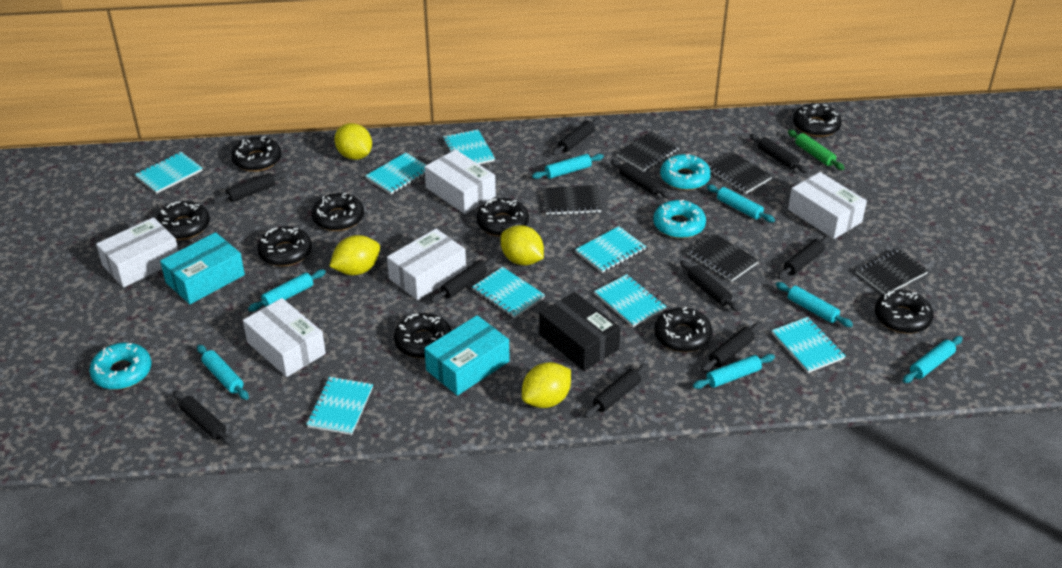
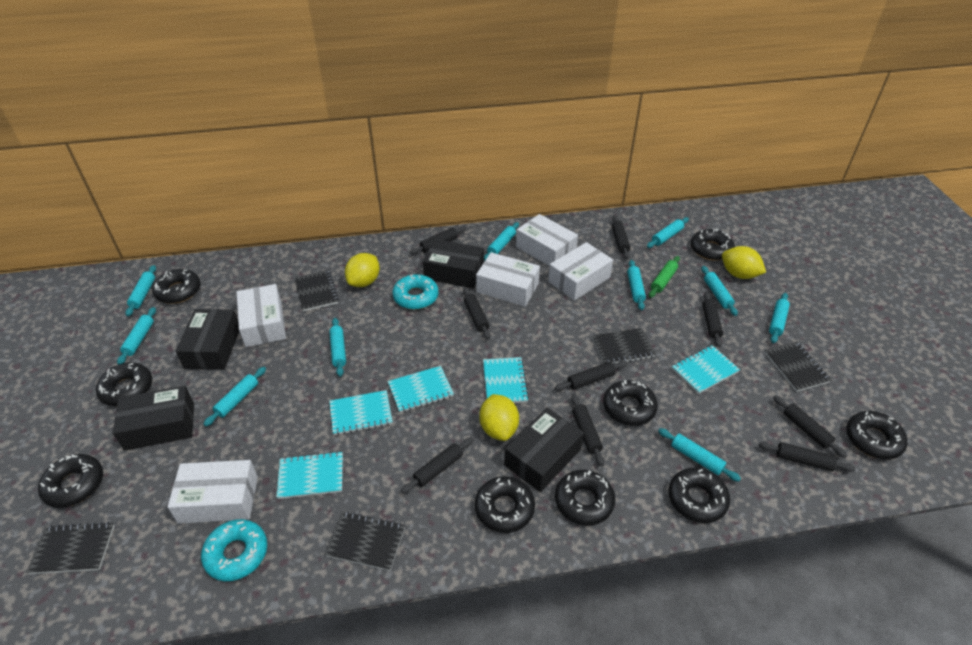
black box: 1 -> 4
black rolling pin: 10 -> 9
turquoise box: 2 -> 0
turquoise donut: 3 -> 2
turquoise notebook: 8 -> 5
turquoise rolling pin: 7 -> 10
yellow lemon: 4 -> 3

